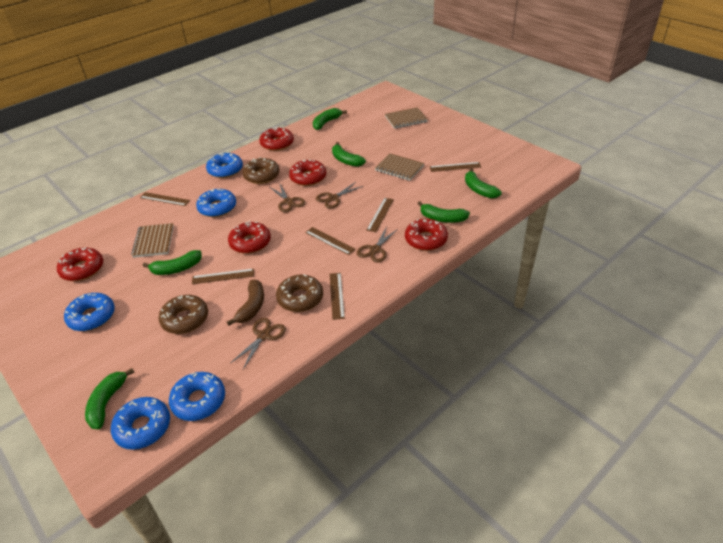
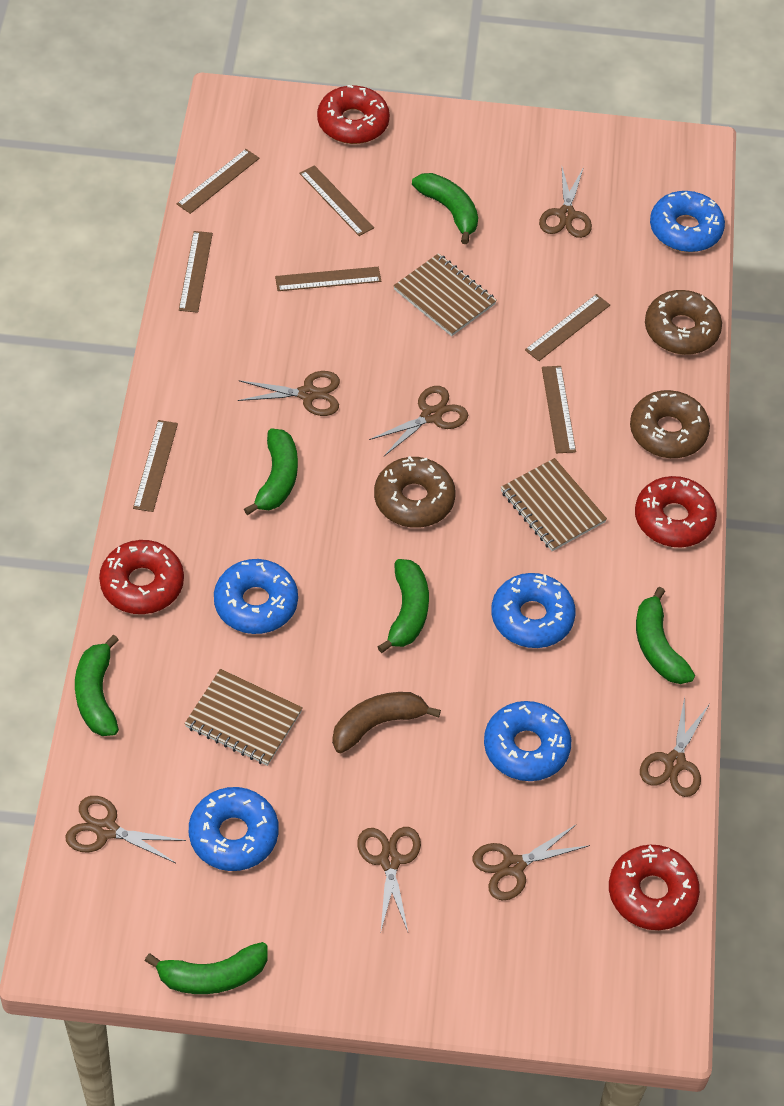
brown ruler: 6 -> 7
brown scissors: 4 -> 7
red donut: 5 -> 4

